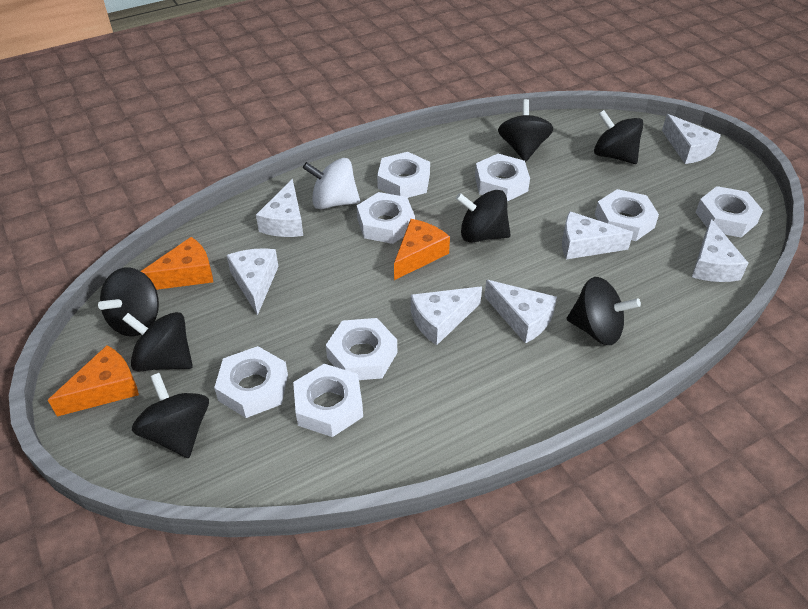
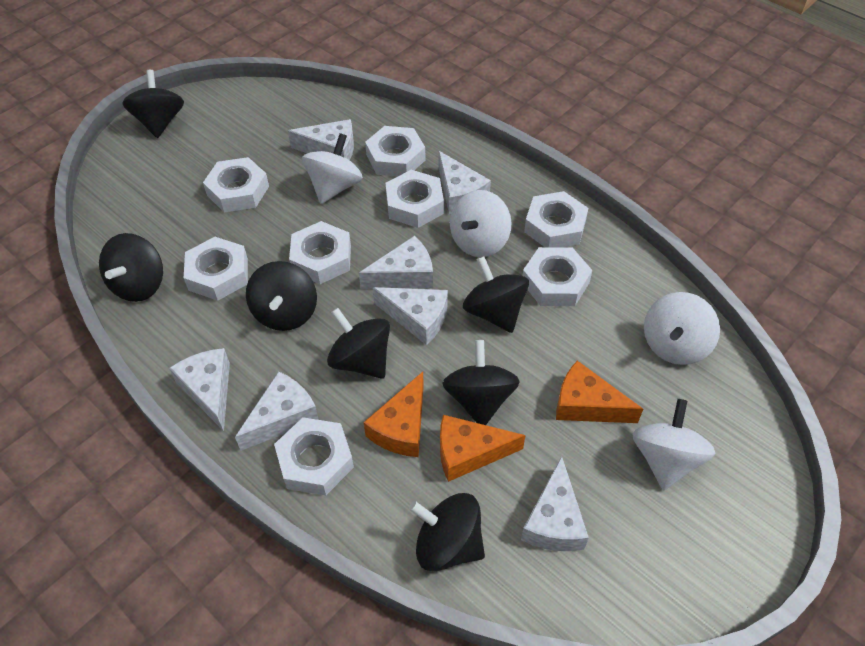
white spinning top: 1 -> 4

